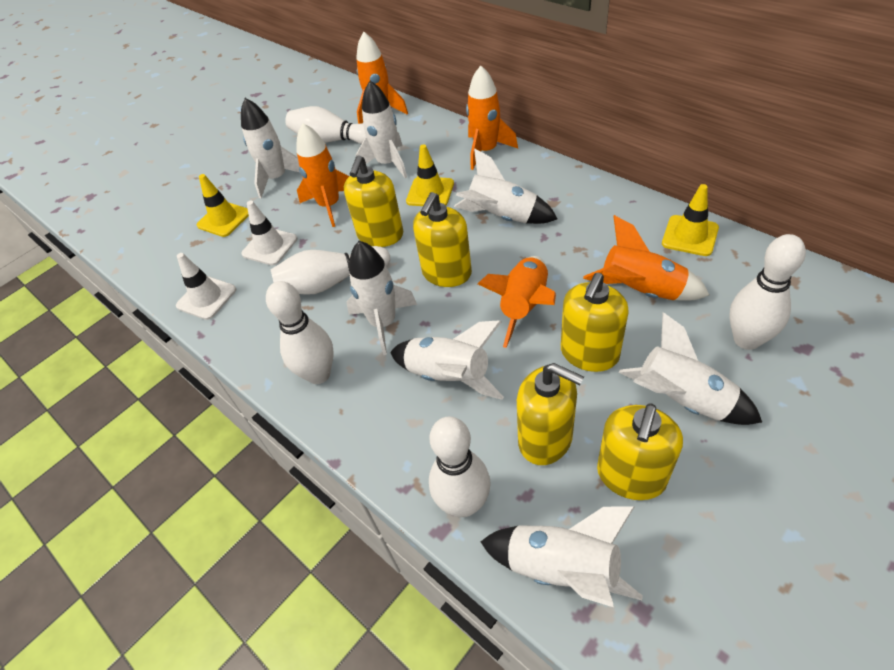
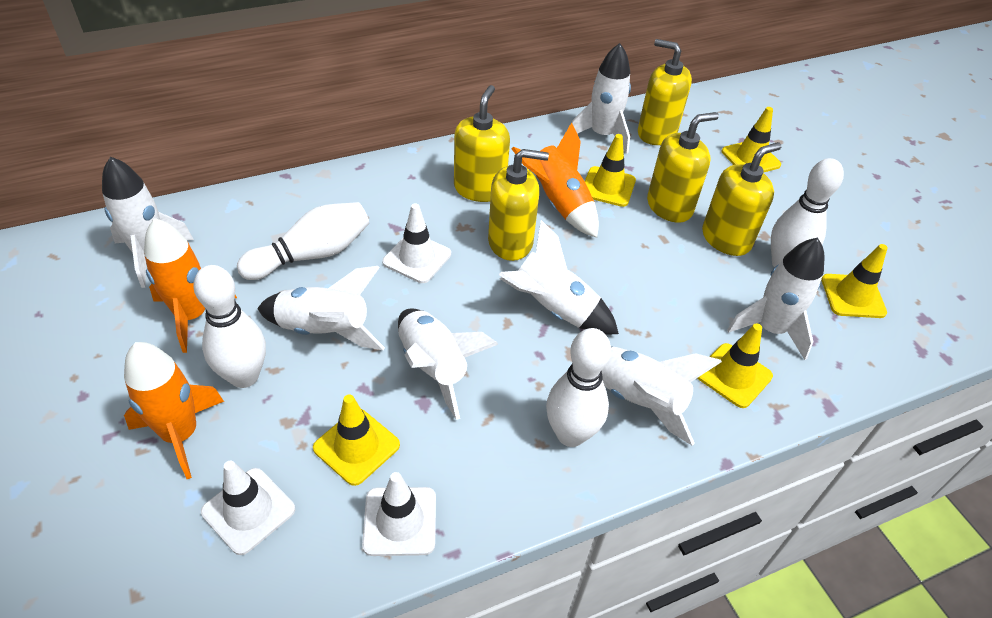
orange rocket: 5 -> 3
white bowling pin: 5 -> 4
white traffic cone: 2 -> 3
yellow traffic cone: 3 -> 5

